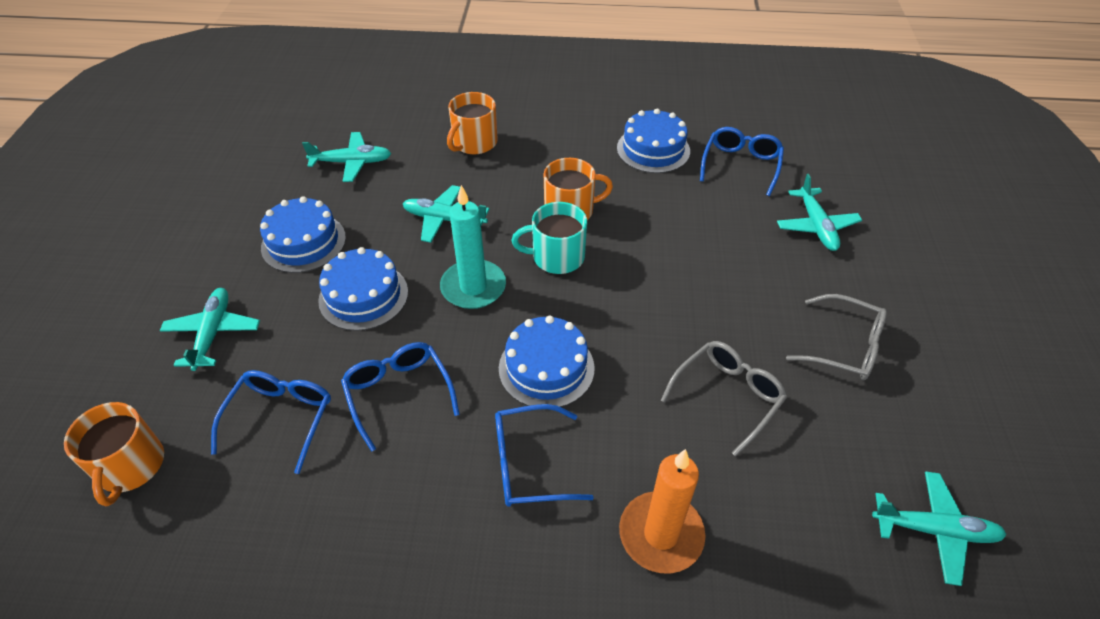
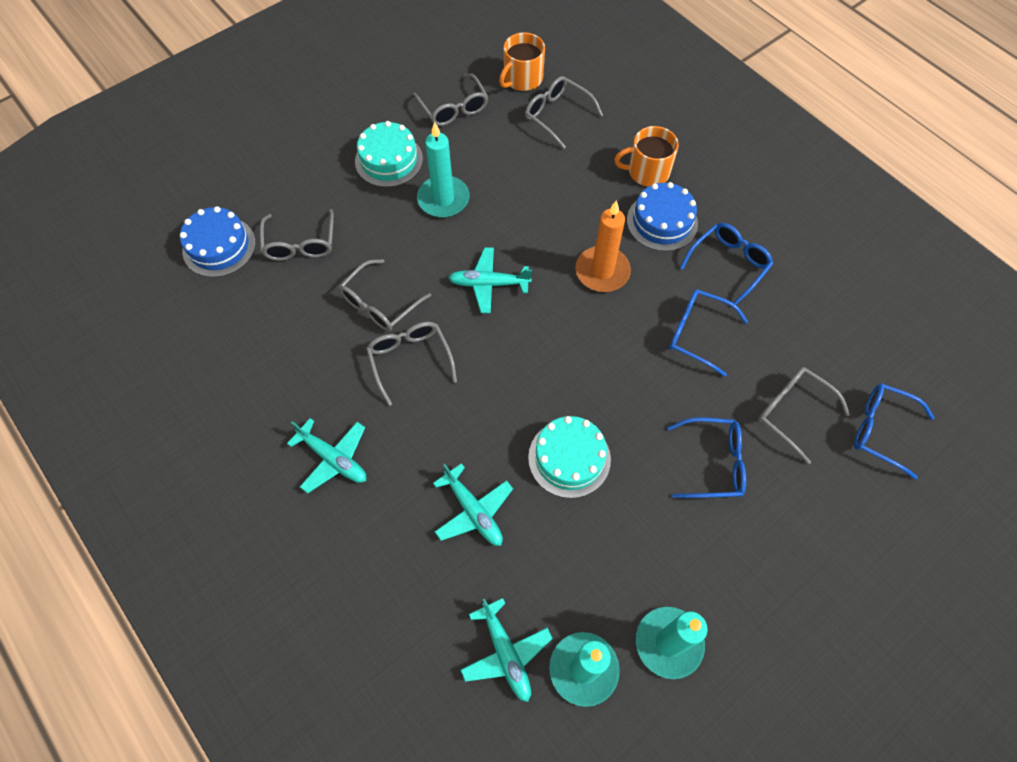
blue cake: 4 -> 2
grey glasses: 2 -> 6
orange mug: 3 -> 2
turquoise cake: 0 -> 2
turquoise candle: 1 -> 3
turquoise mug: 1 -> 0
turquoise plane: 5 -> 4

